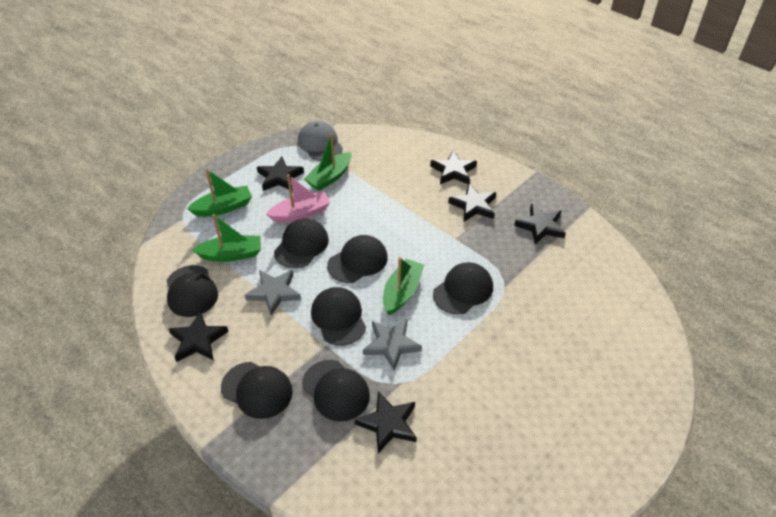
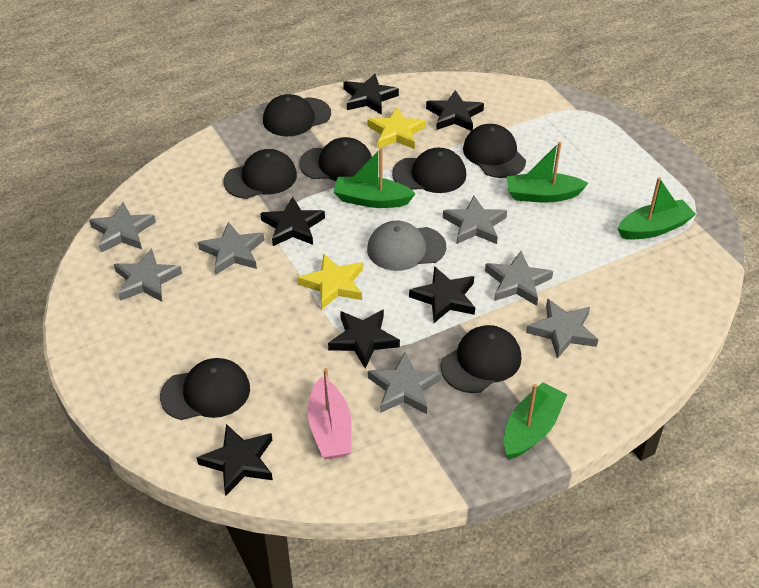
grey star: 2 -> 7
yellow star: 0 -> 2

